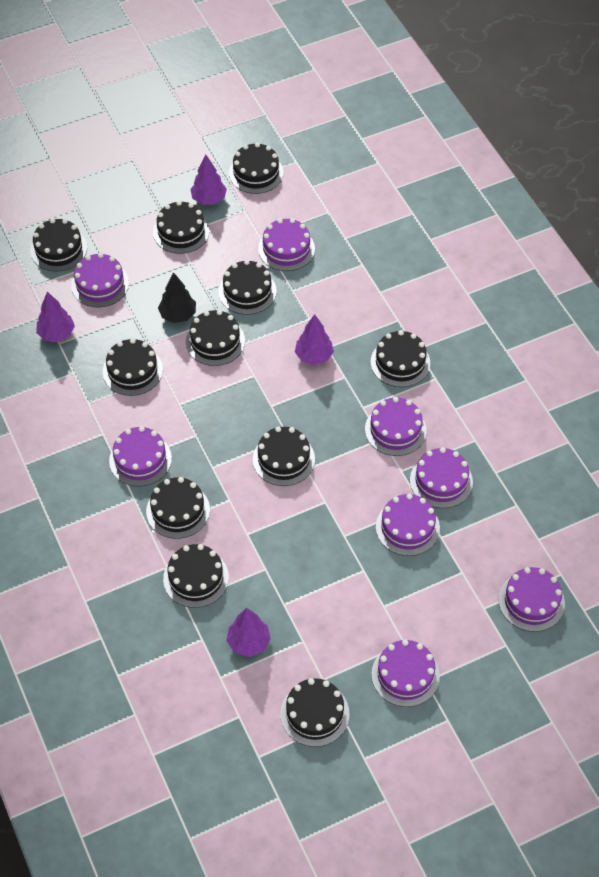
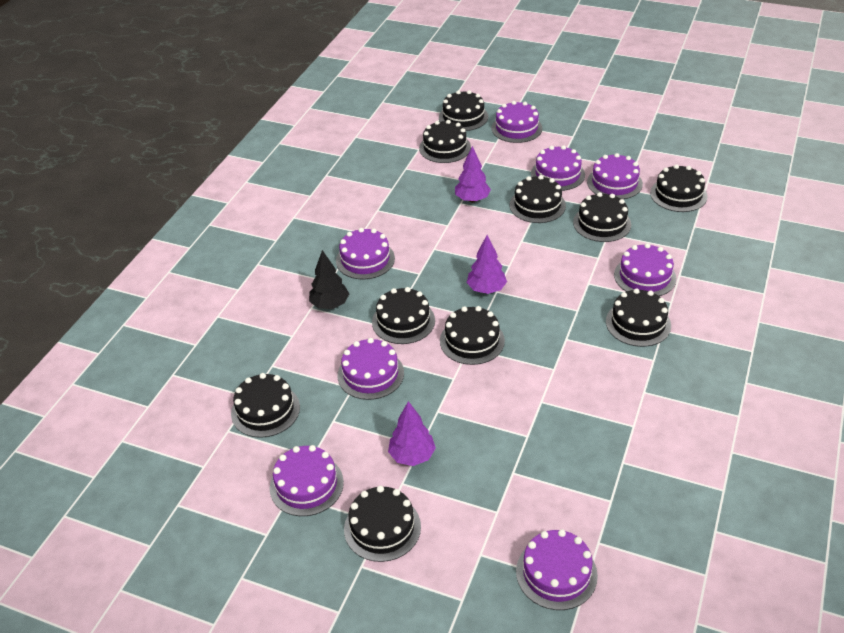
black cake: 11 -> 10
purple tree: 4 -> 3

